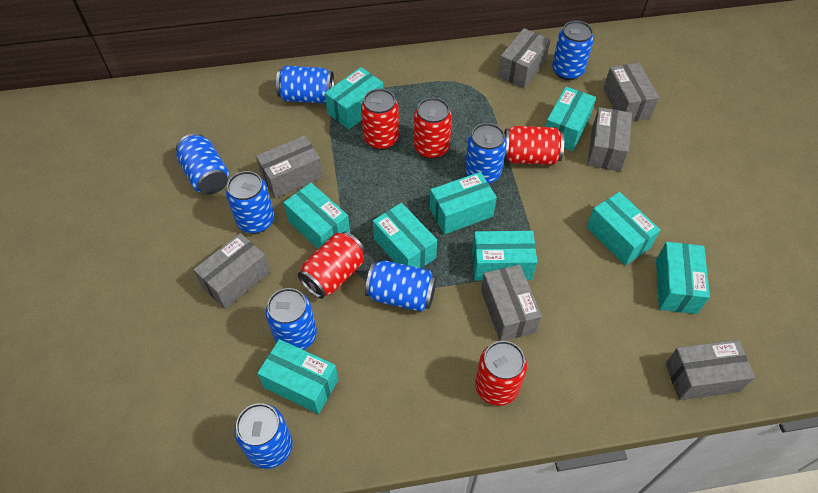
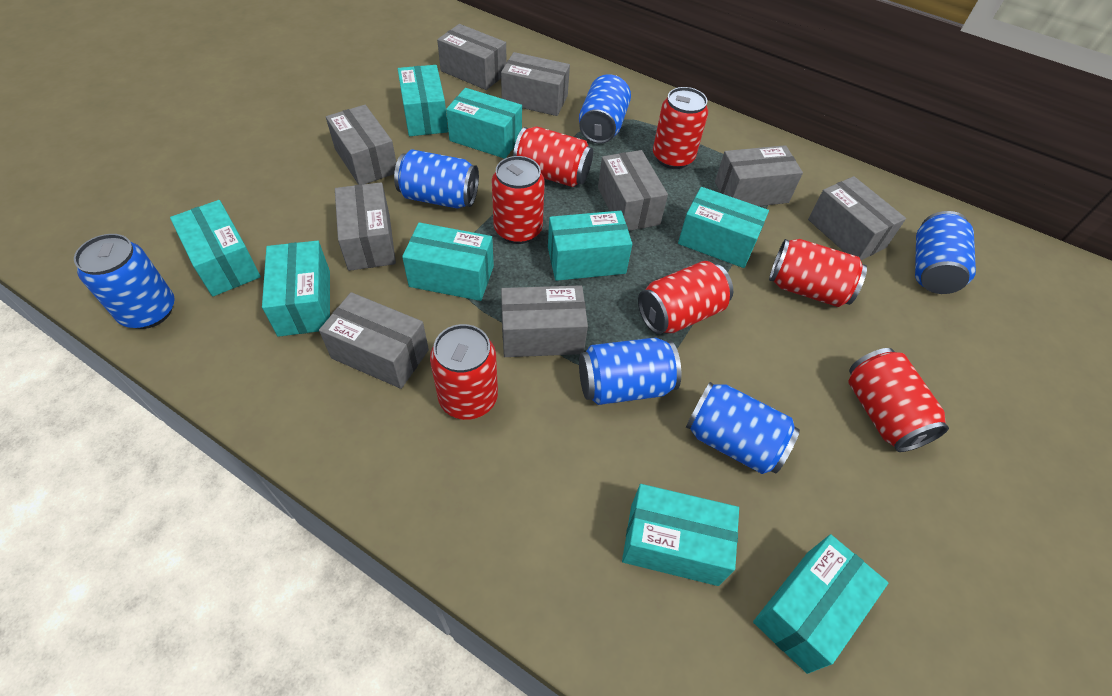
blue can: 8 -> 6
grey box: 7 -> 9
red can: 5 -> 7

